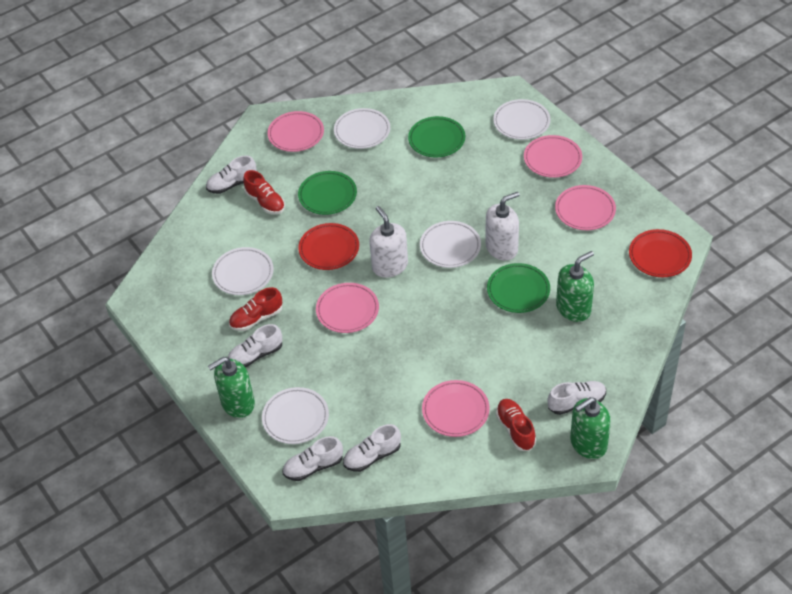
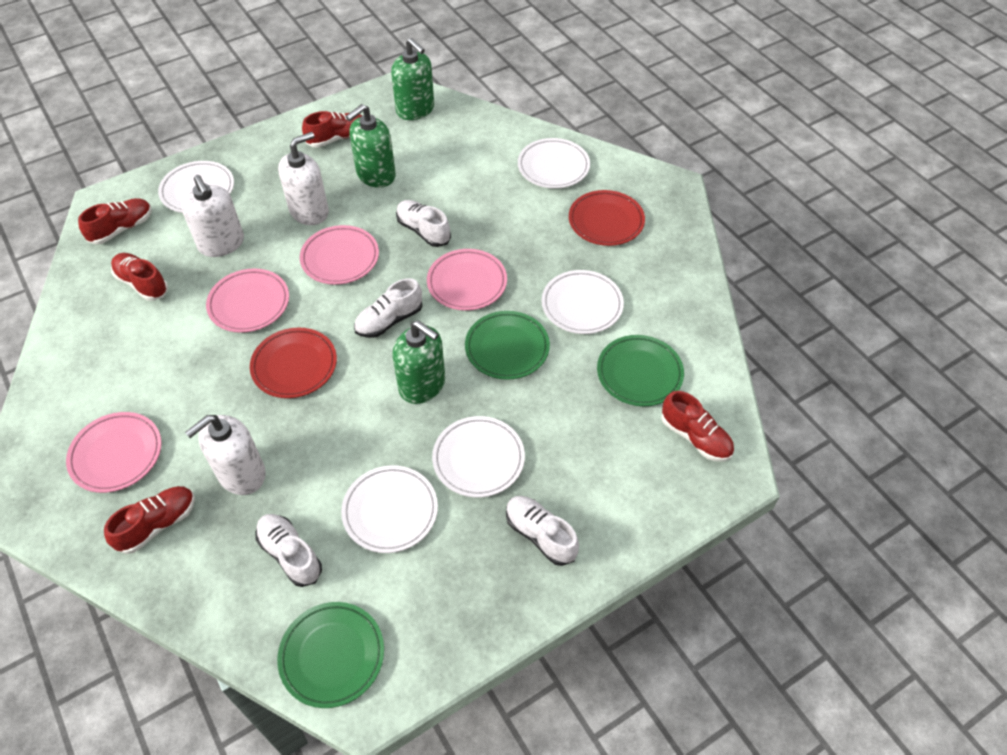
pink plate: 5 -> 4
red shoe: 3 -> 5
white shoe: 5 -> 4
white soap dispenser: 2 -> 3

